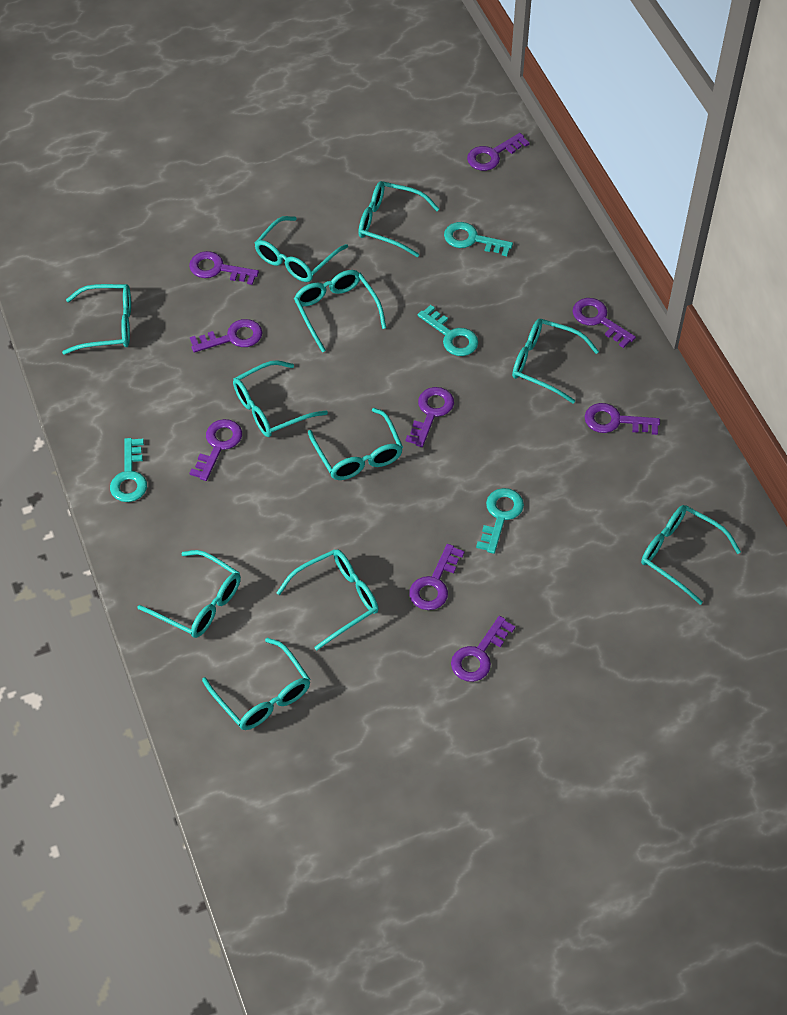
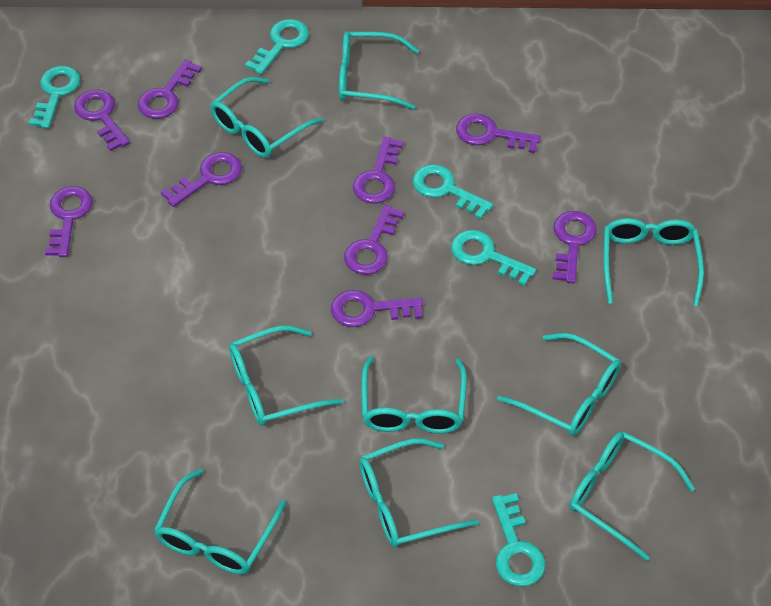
turquoise glasses: 11 -> 9
turquoise key: 4 -> 5

